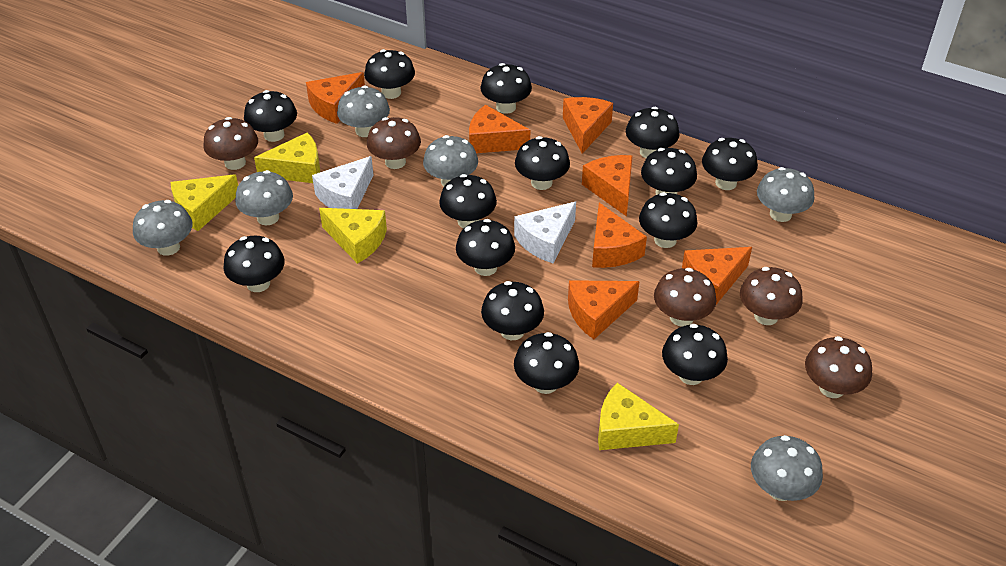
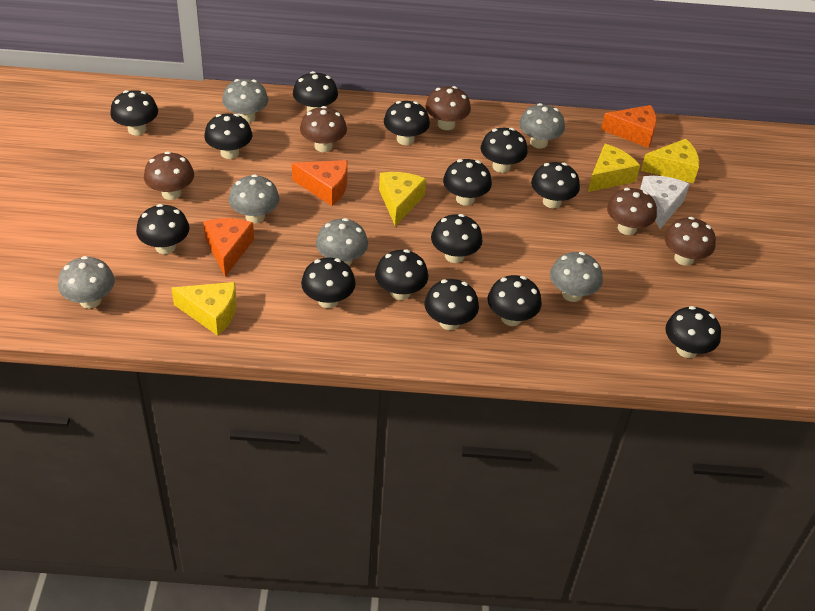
orange cheese: 7 -> 3
white cheese: 2 -> 1

